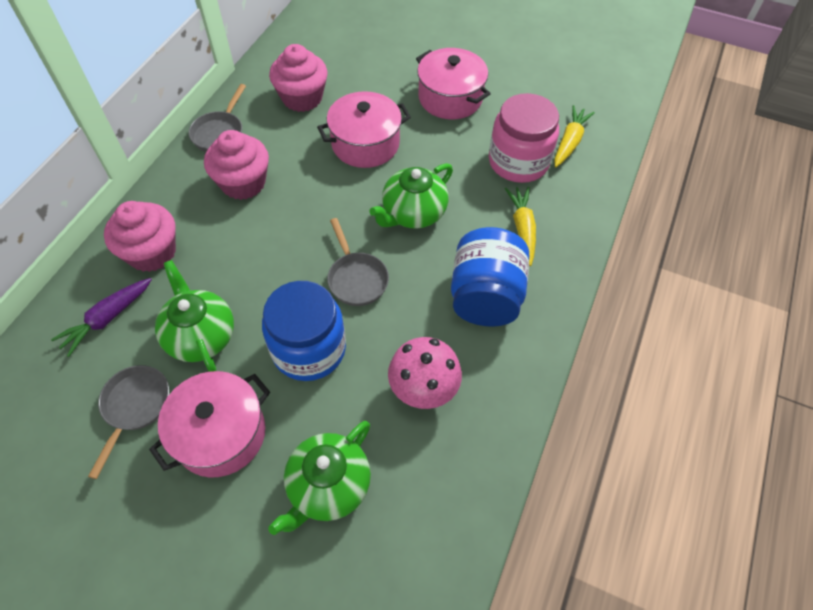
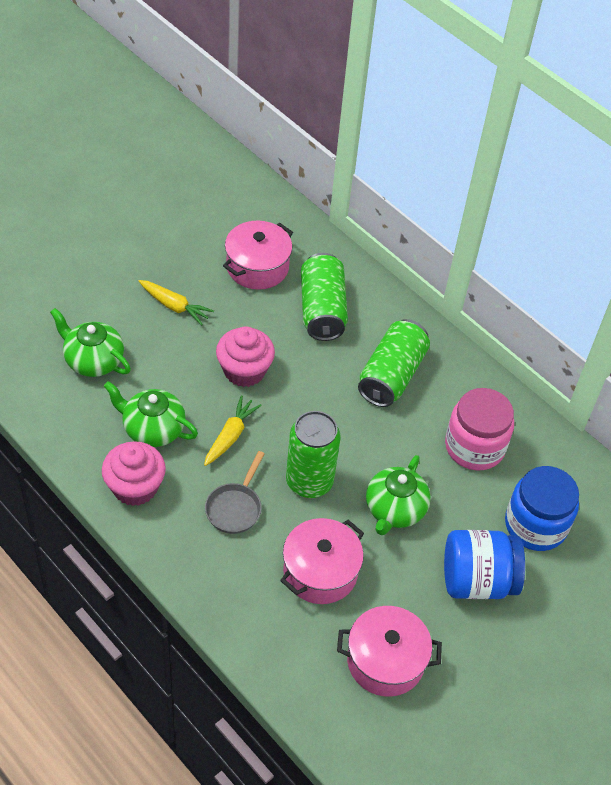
green can: 0 -> 3
grey pan: 3 -> 1
pink cupcake: 3 -> 2
pink mushroom: 1 -> 0
purple carrot: 1 -> 0

